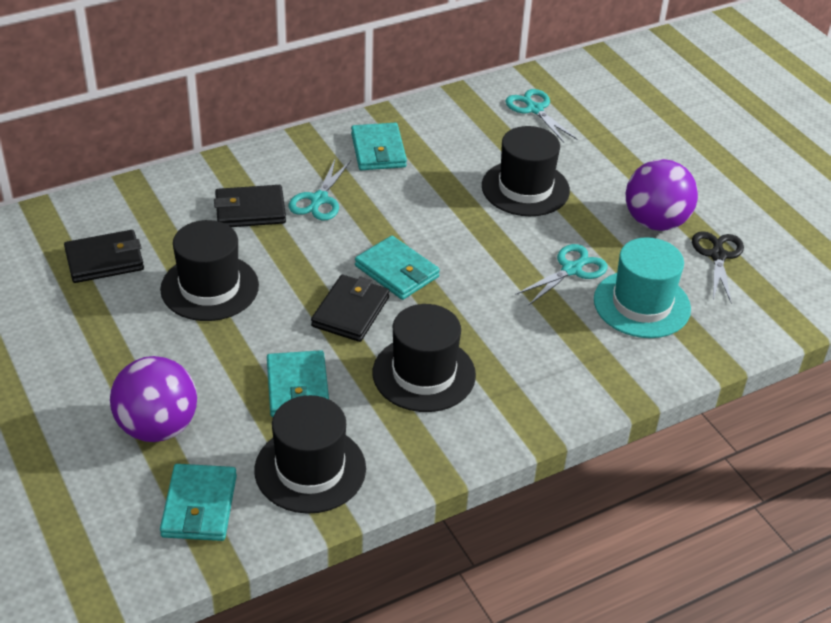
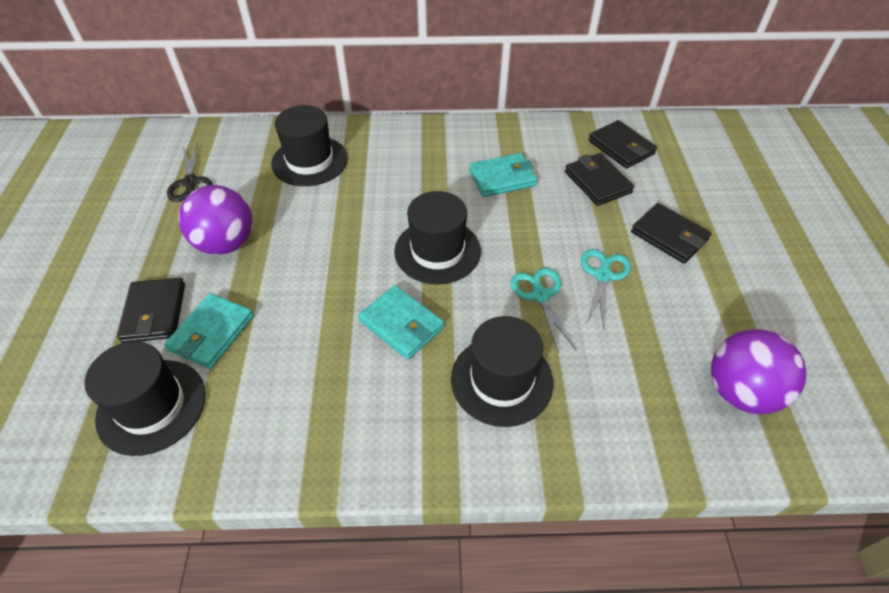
black wallet: 3 -> 4
turquoise hat: 1 -> 0
turquoise scissors: 3 -> 2
turquoise wallet: 4 -> 3

